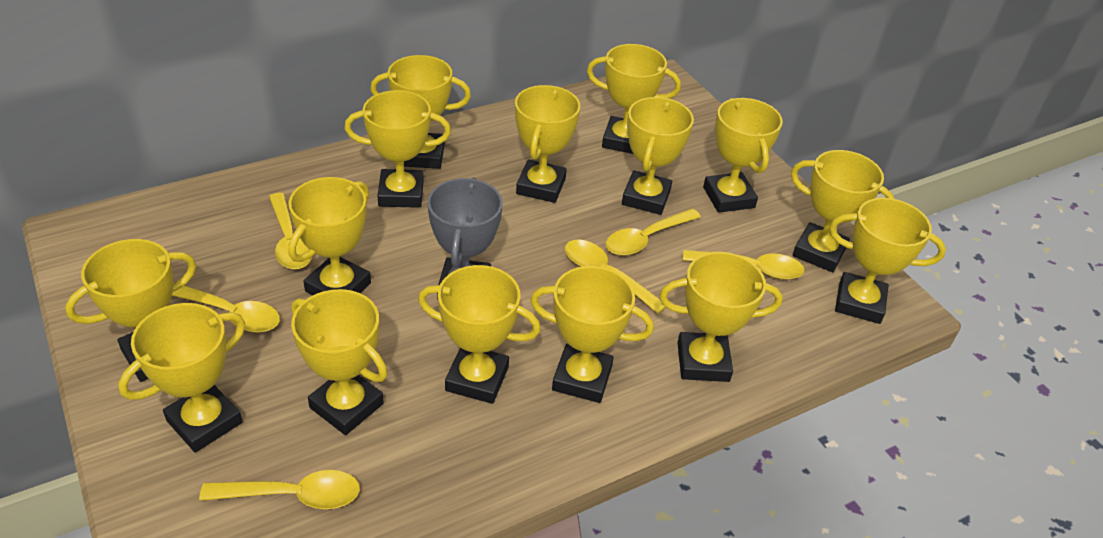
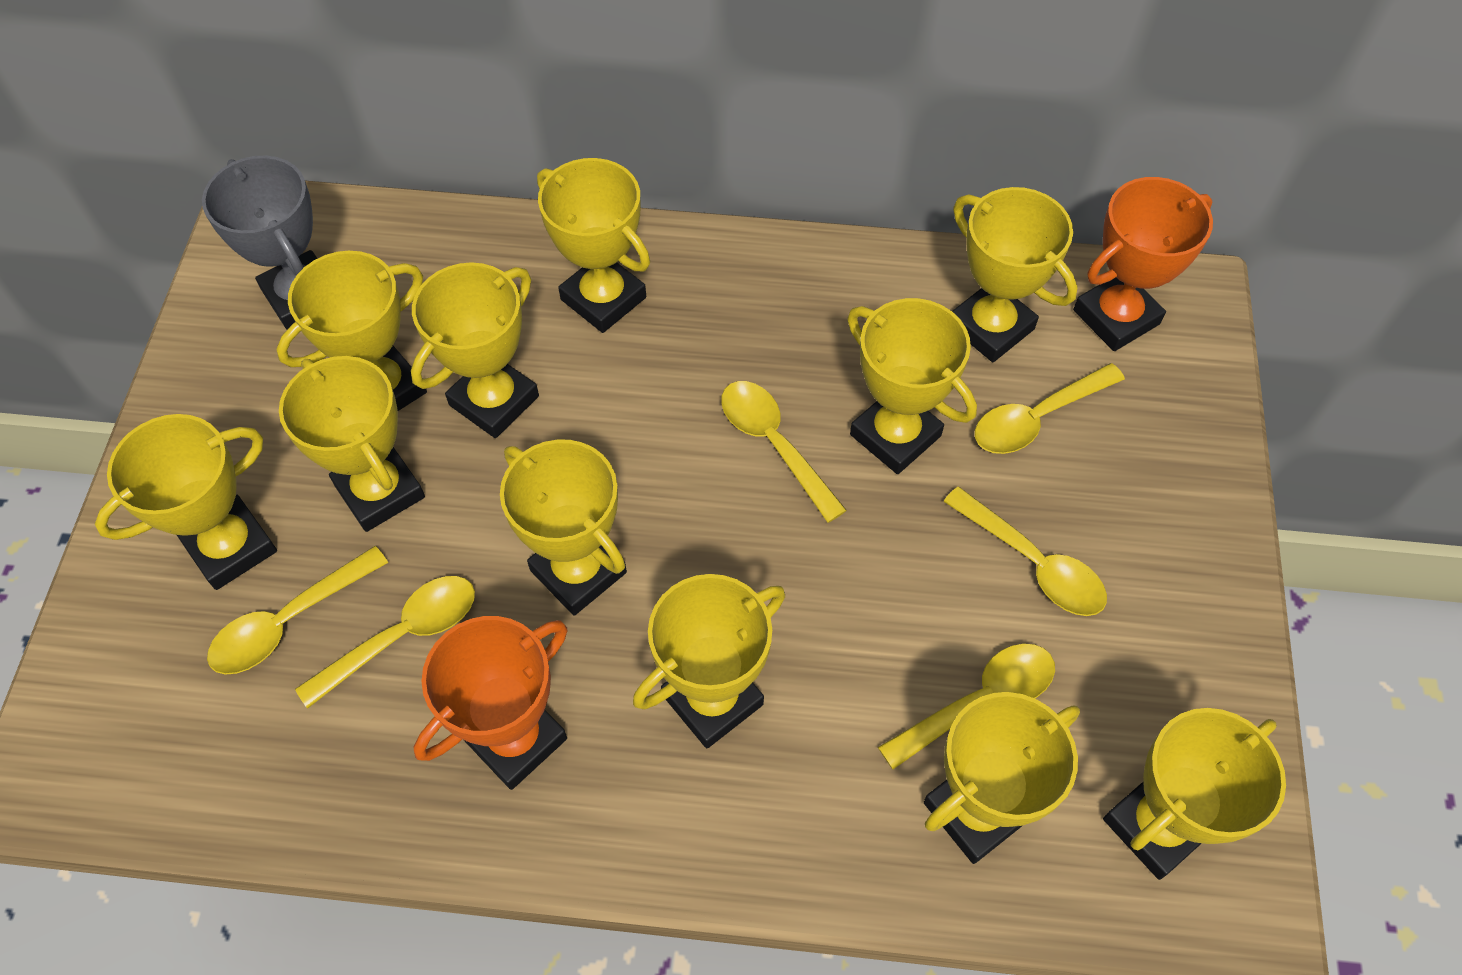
orange trophy: 0 -> 2
yellow trophy: 15 -> 11

